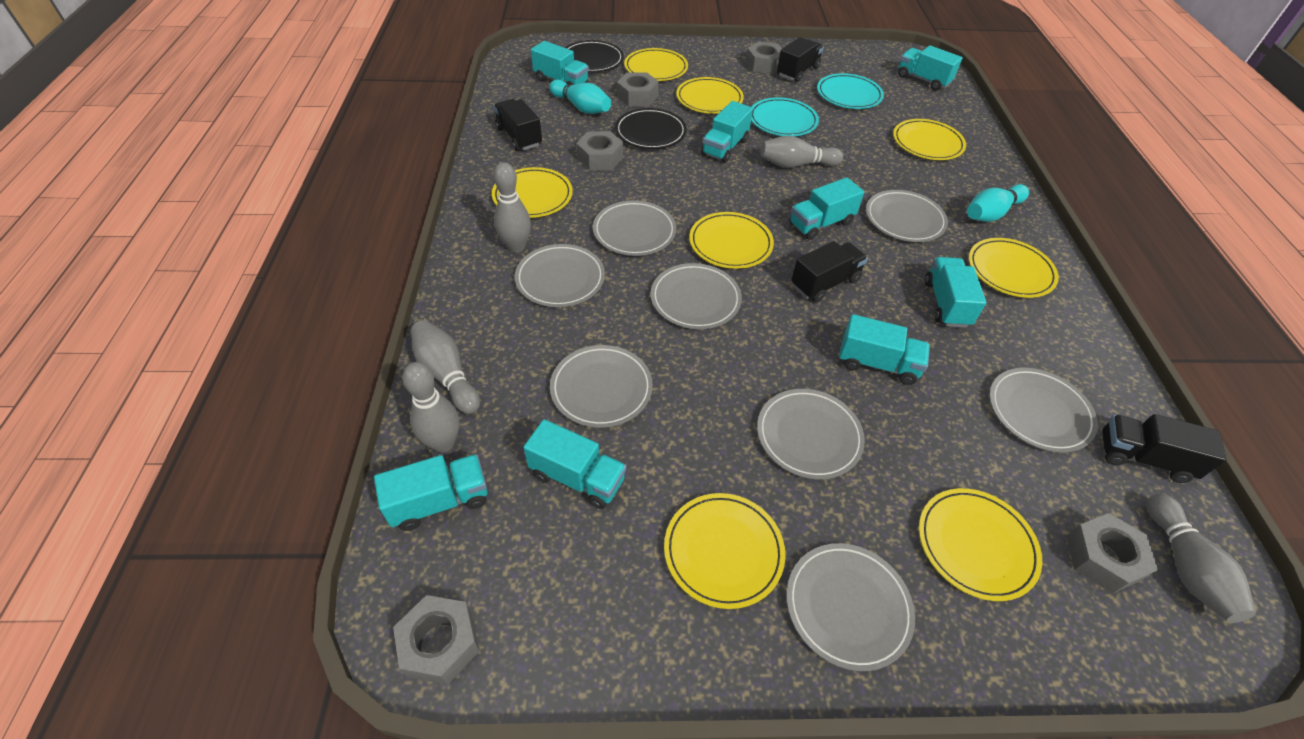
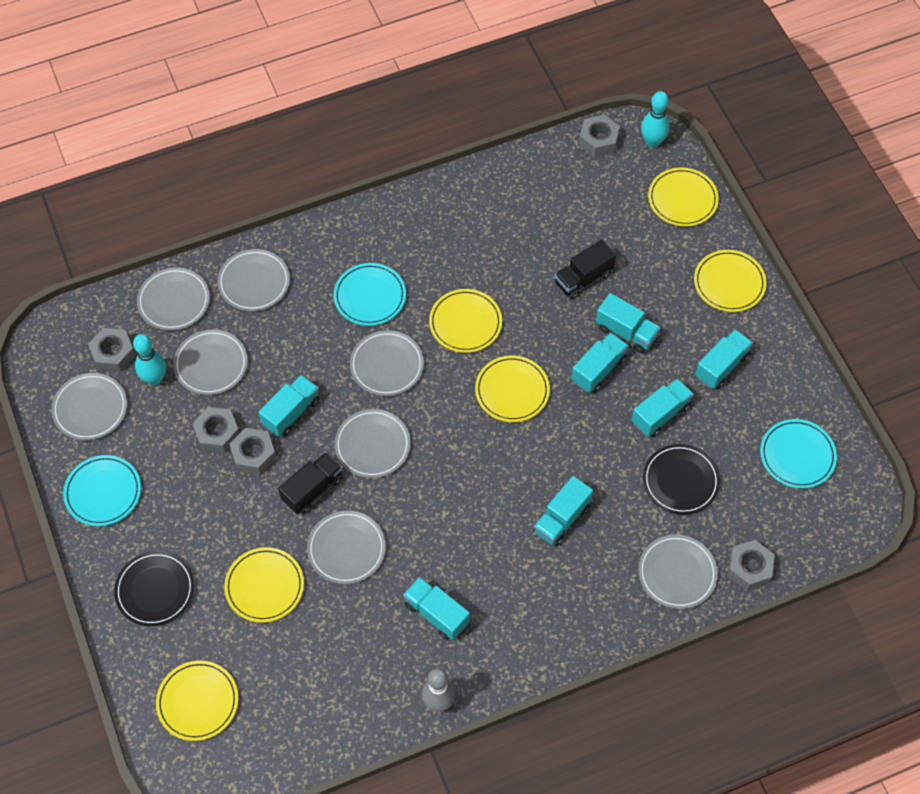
black truck: 4 -> 2
grey bowling pin: 5 -> 1
turquoise plate: 2 -> 3
turquoise truck: 8 -> 7
yellow plate: 8 -> 6

